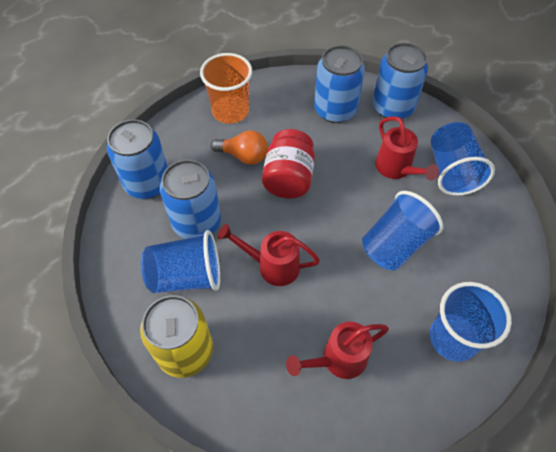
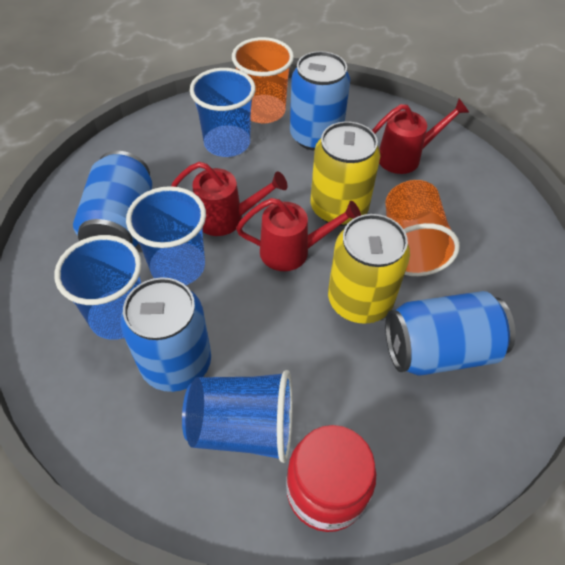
orange cup: 1 -> 2
orange light bulb: 1 -> 0
yellow can: 1 -> 2

